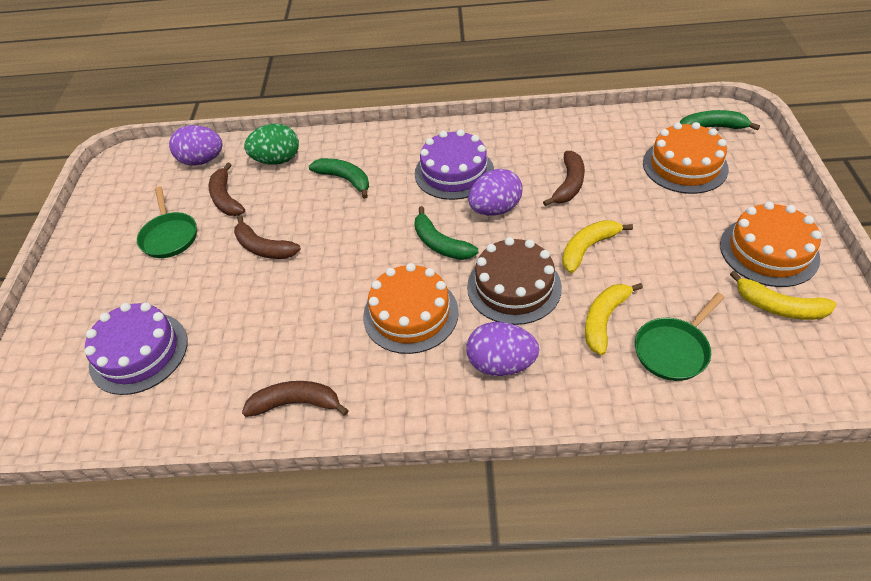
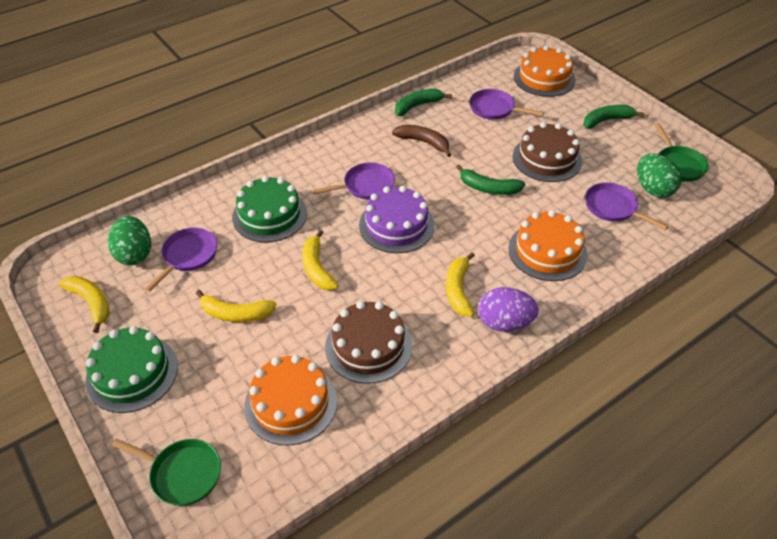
brown banana: 4 -> 1
brown cake: 1 -> 2
green cake: 0 -> 2
green egg: 1 -> 2
purple cake: 2 -> 1
purple egg: 3 -> 1
purple pan: 0 -> 4
yellow banana: 3 -> 4

